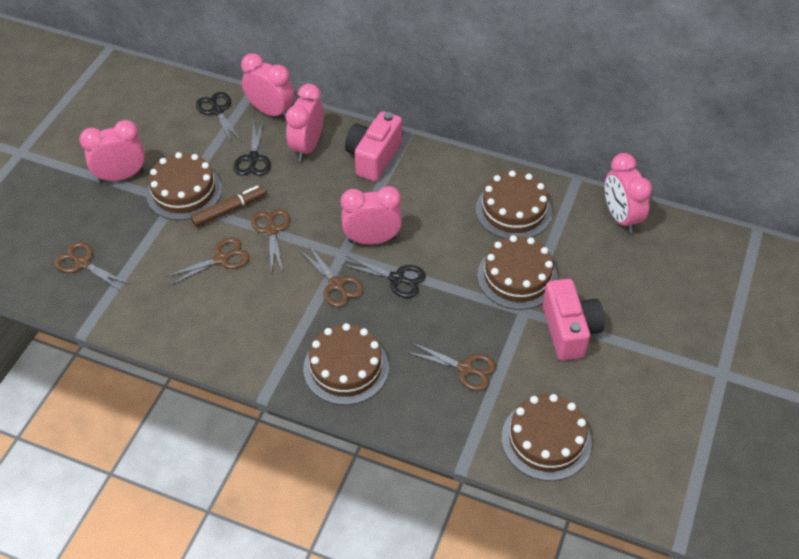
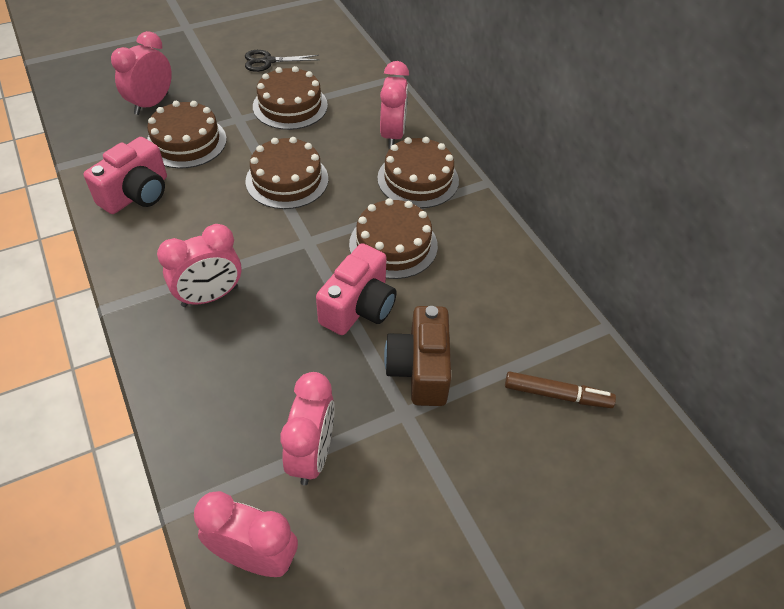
black scissors: 3 -> 1
brown camera: 0 -> 1
brown scissors: 5 -> 0

